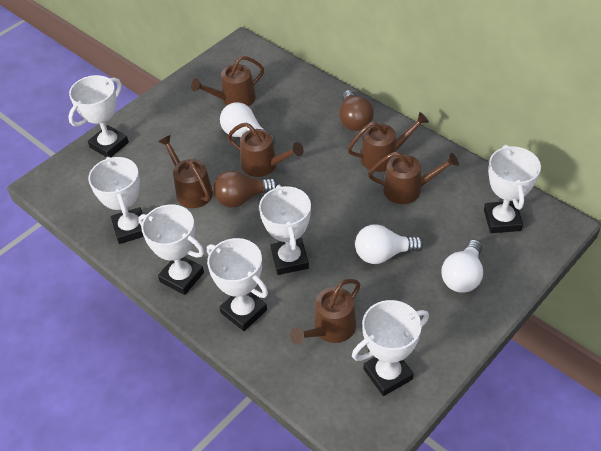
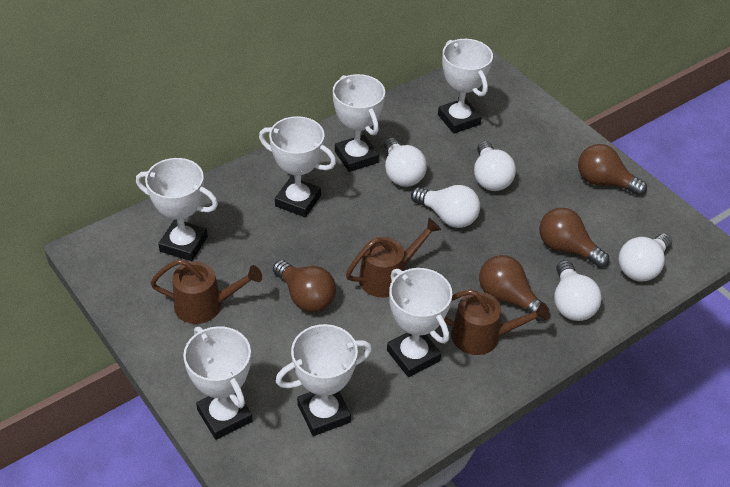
brown light bulb: 2 -> 4
brown watering can: 6 -> 3
white light bulb: 3 -> 5

